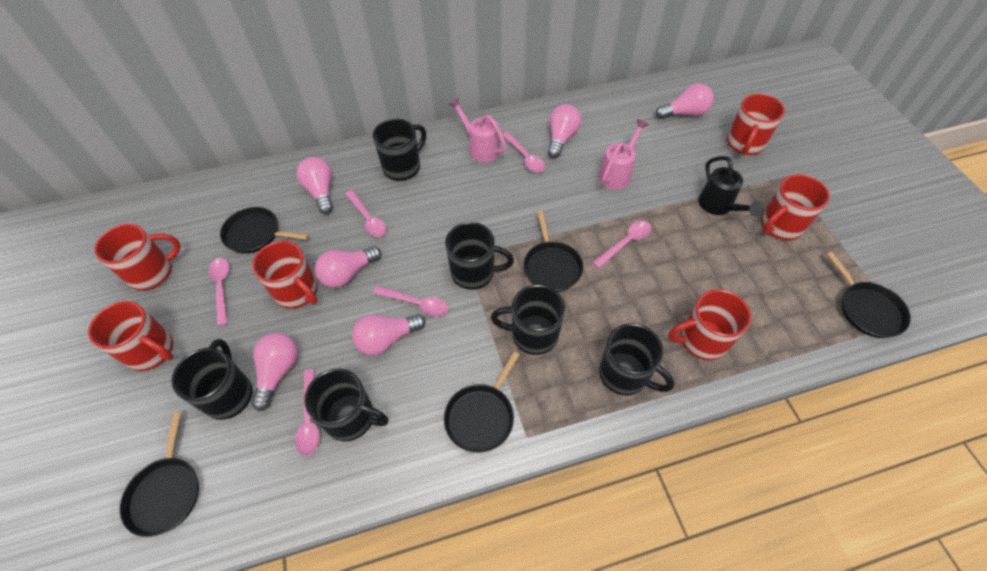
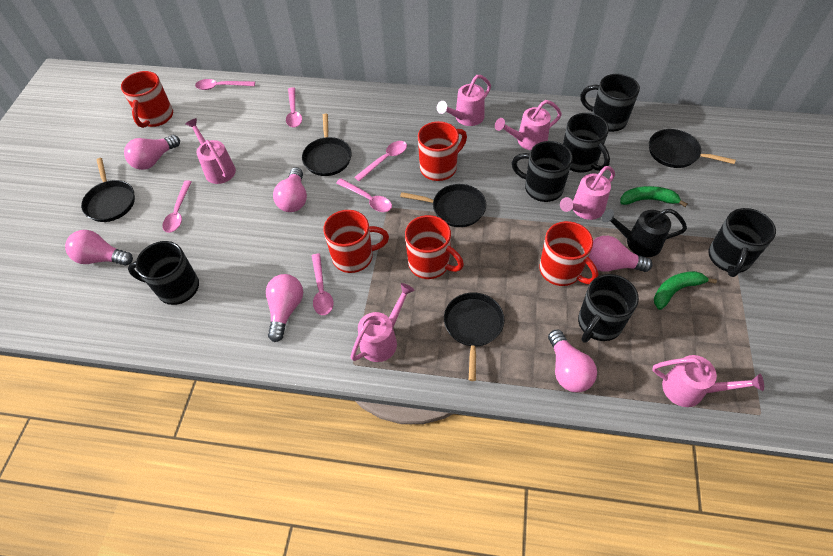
green banana: 0 -> 2
pink watering can: 2 -> 6
red mug: 6 -> 5

